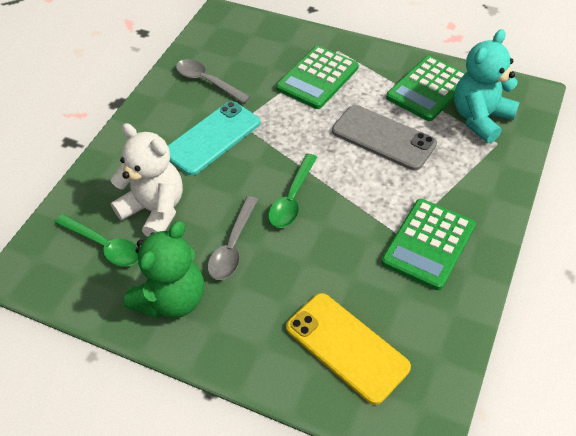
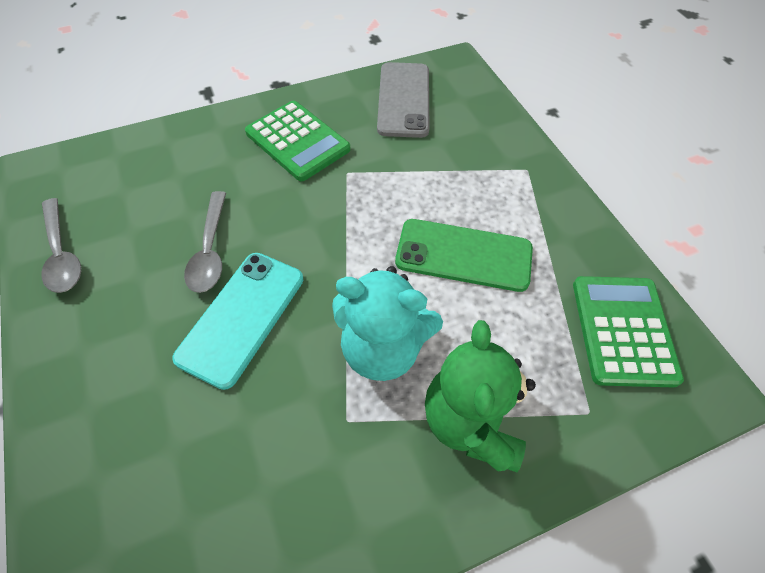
green calculator: 3 -> 2
green phone: 0 -> 1
green spoon: 2 -> 0
white teddy bear: 1 -> 0
yellow phone: 1 -> 0

